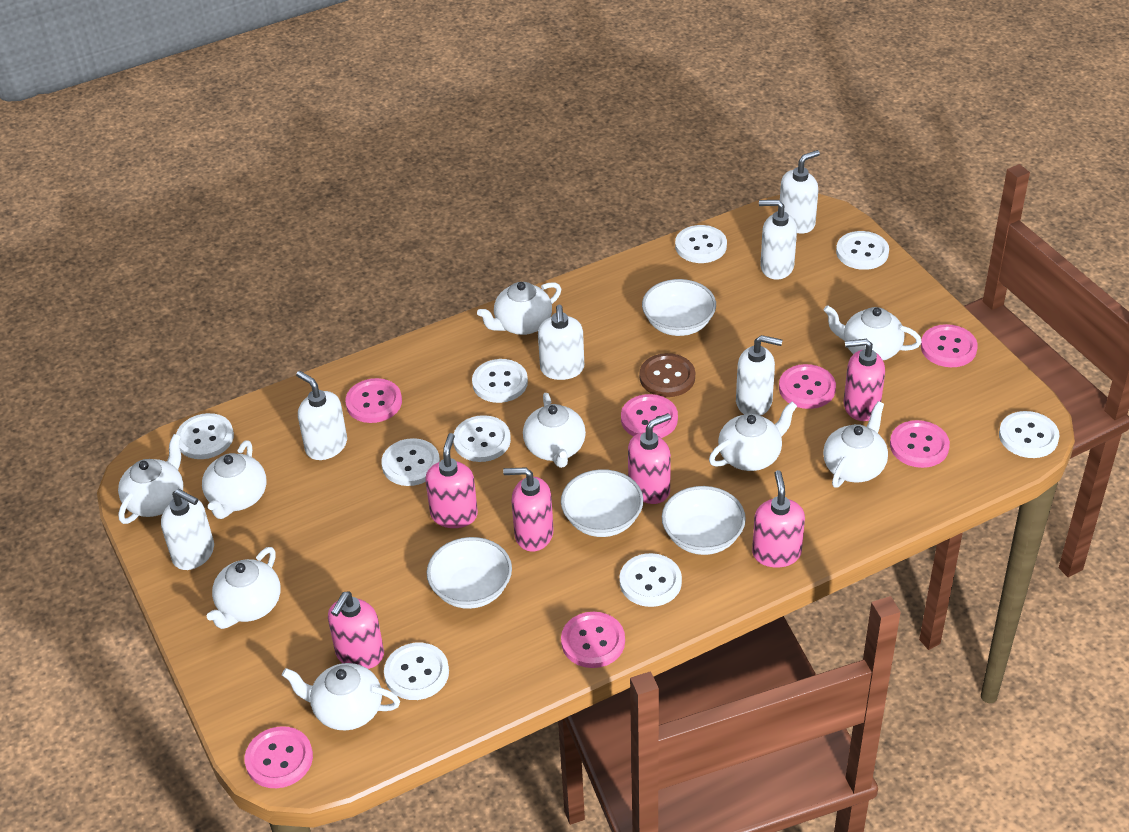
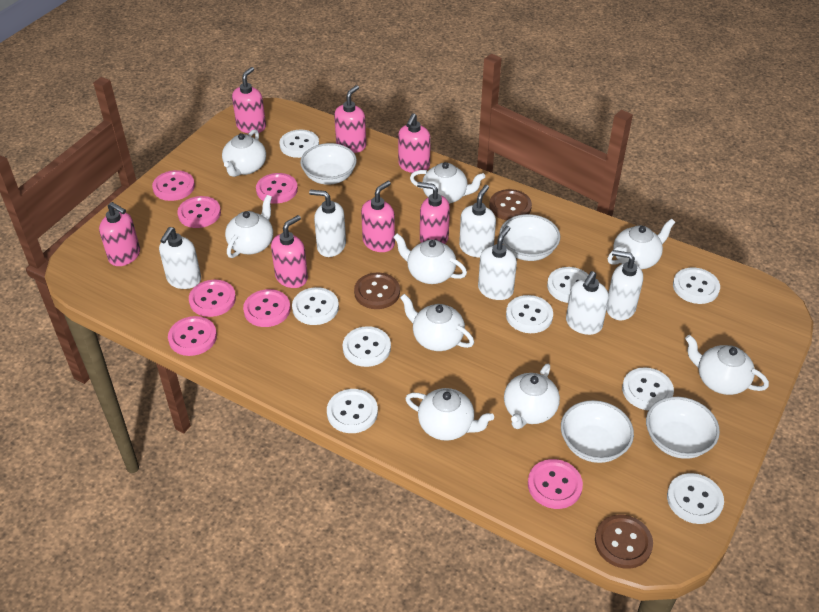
brown button: 1 -> 3
pink soap dispenser: 6 -> 7

